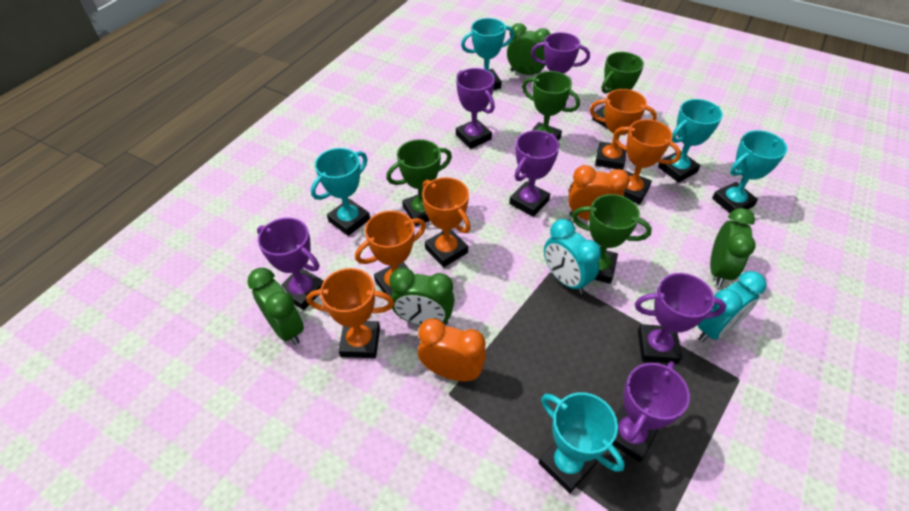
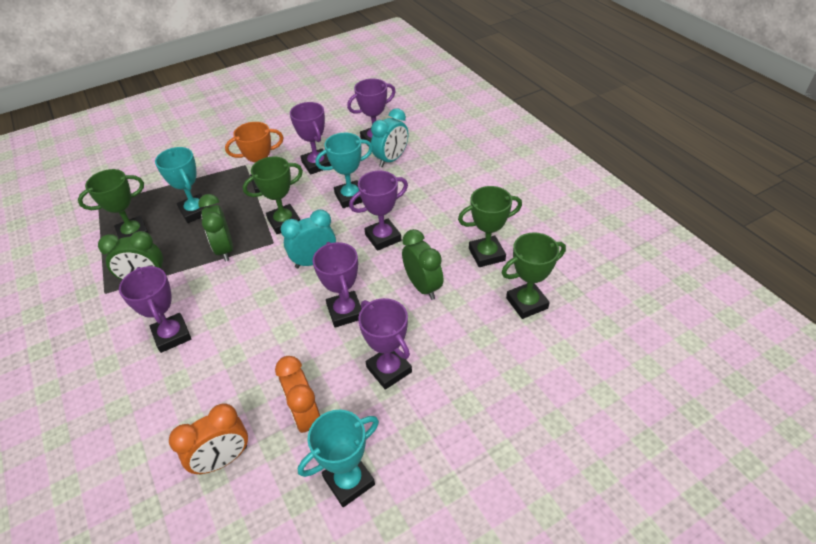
green clock: 4 -> 3
orange trophy: 5 -> 1
turquoise trophy: 5 -> 3

